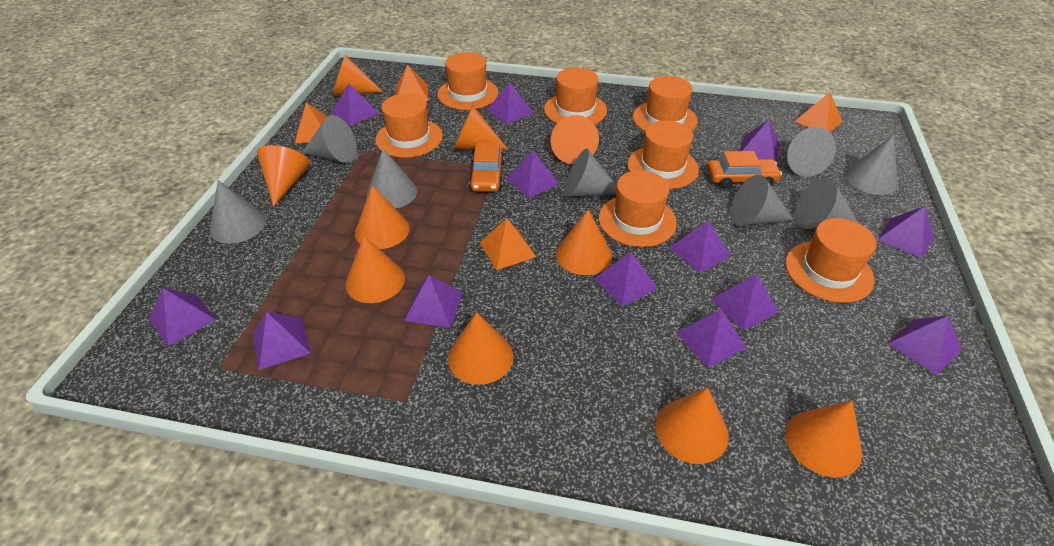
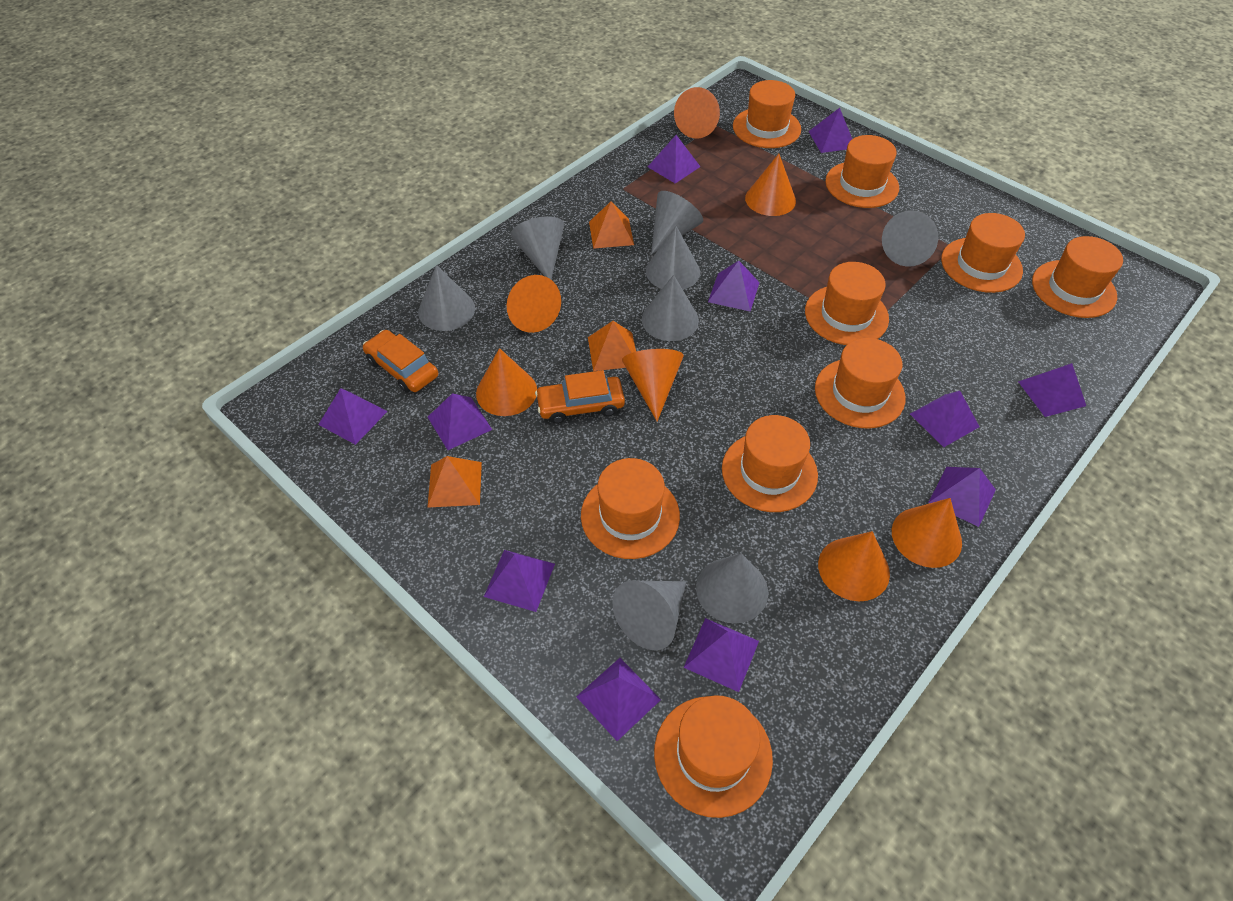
orange cone: 10 -> 7
orange hat: 7 -> 9
orange pyramid: 4 -> 3
purple pyramid: 13 -> 11

